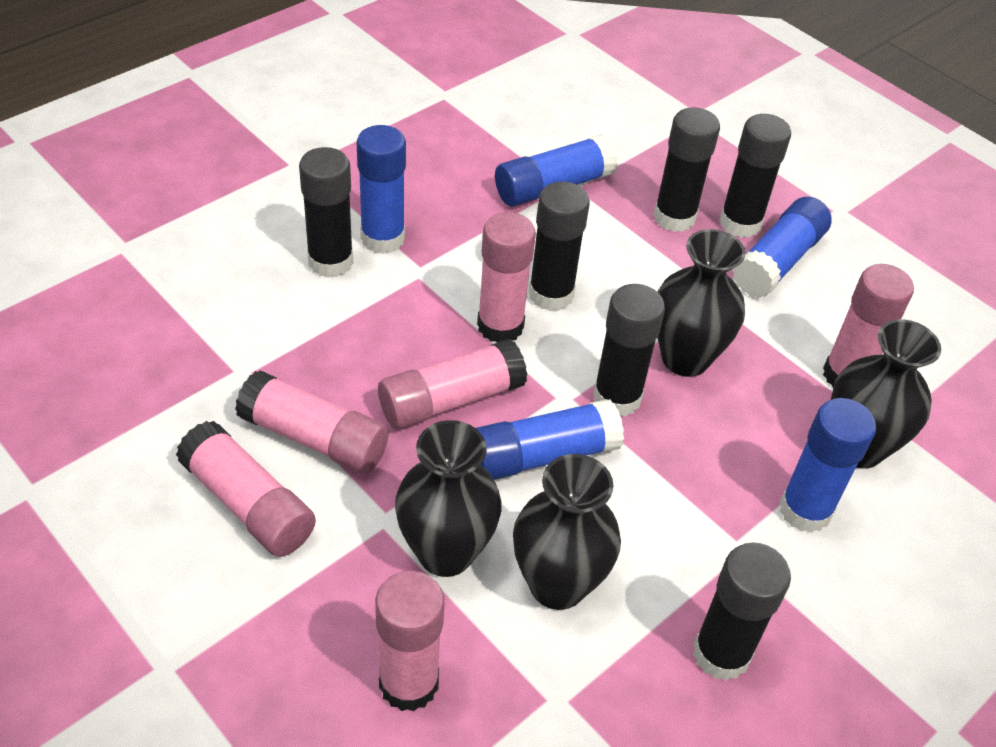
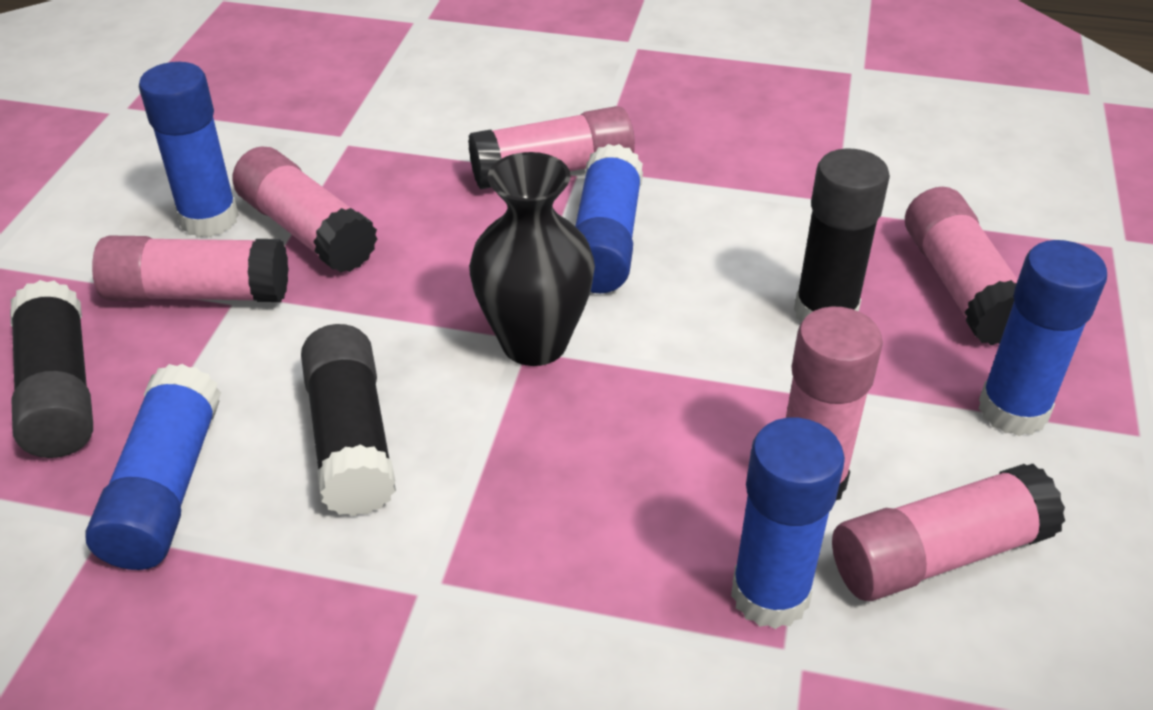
black glue stick: 6 -> 3
black vase: 4 -> 1

